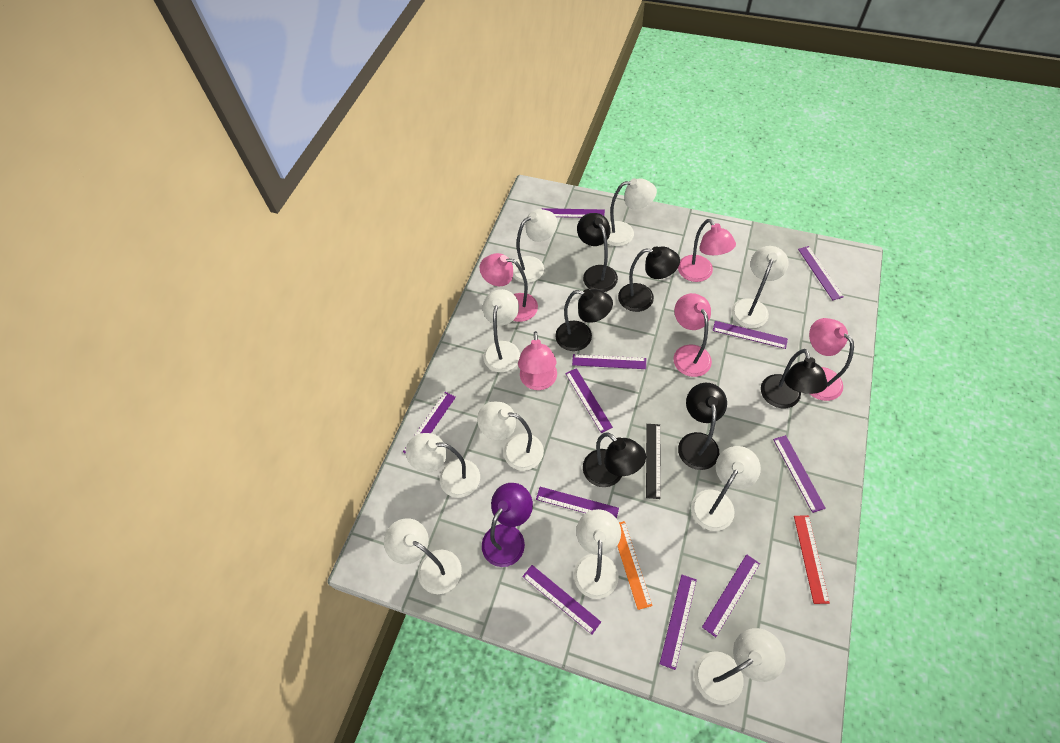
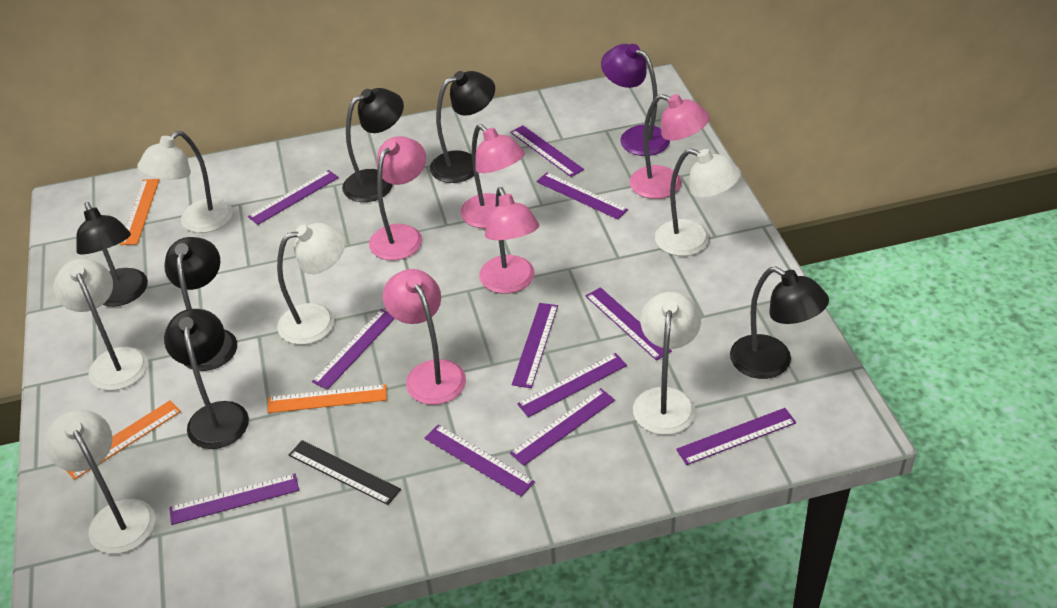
orange ruler: 1 -> 3
red ruler: 1 -> 0
white lamp: 10 -> 6

